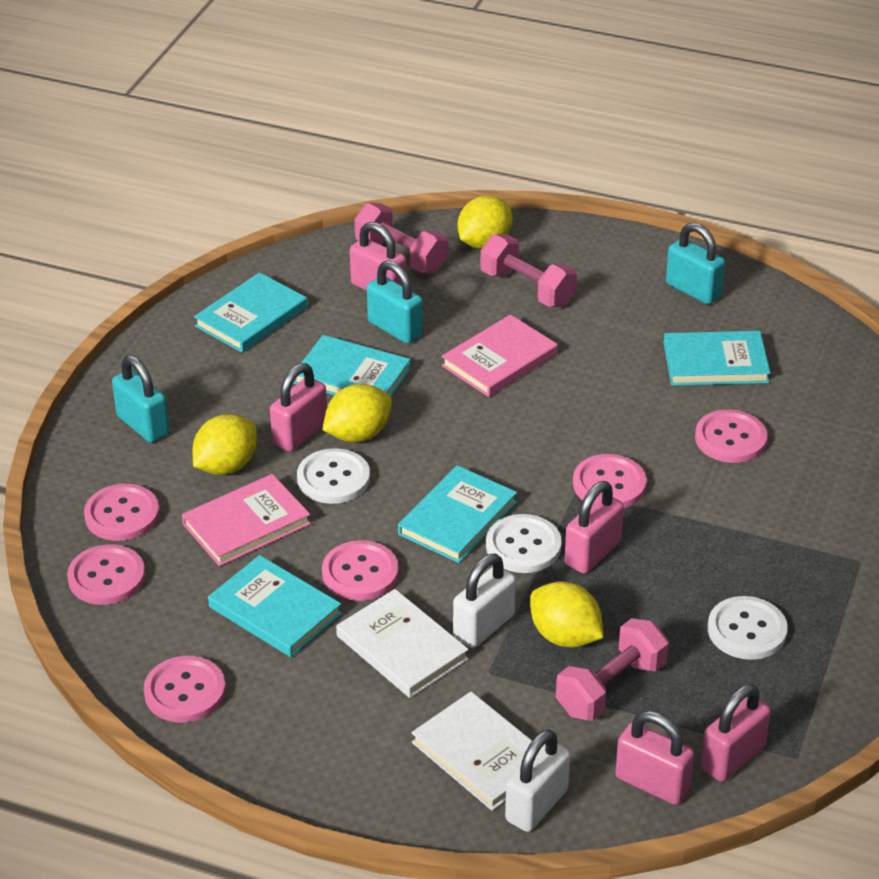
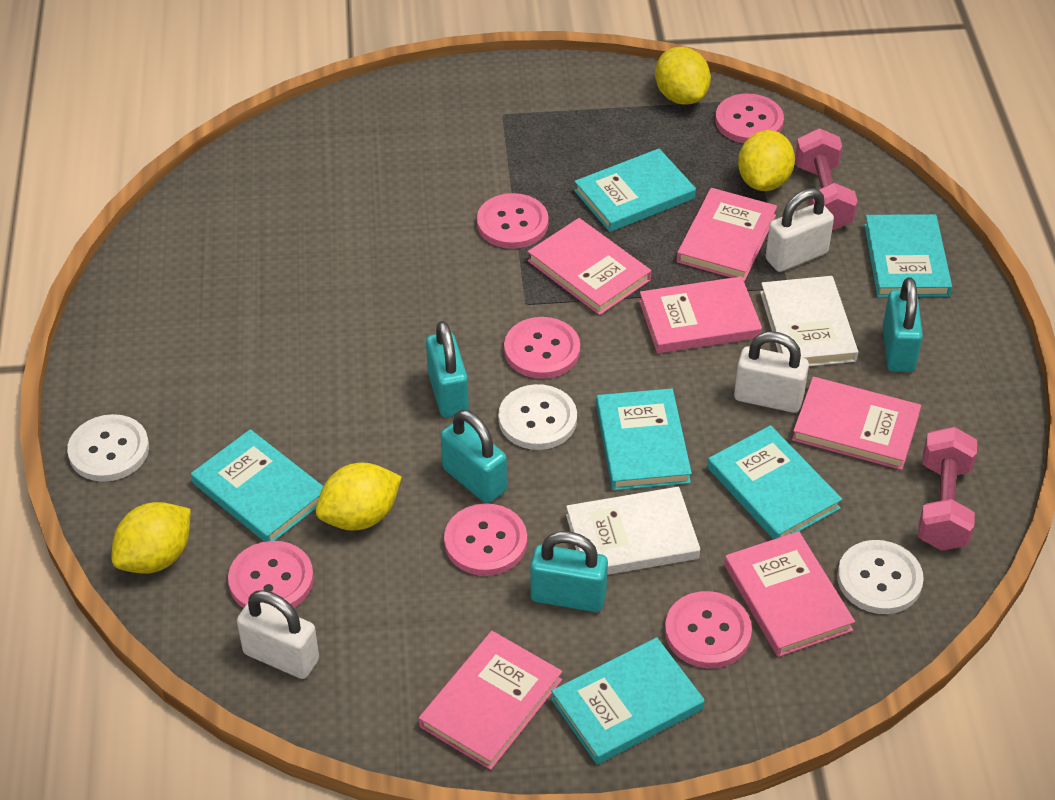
pink book: 2 -> 6
pink dumbbell: 3 -> 2
pink padlock: 5 -> 0
turquoise book: 5 -> 6
turquoise padlock: 3 -> 4
white padlock: 2 -> 3

